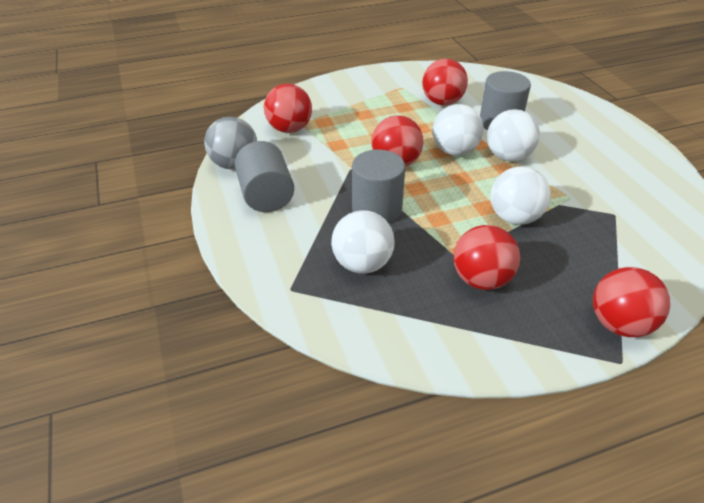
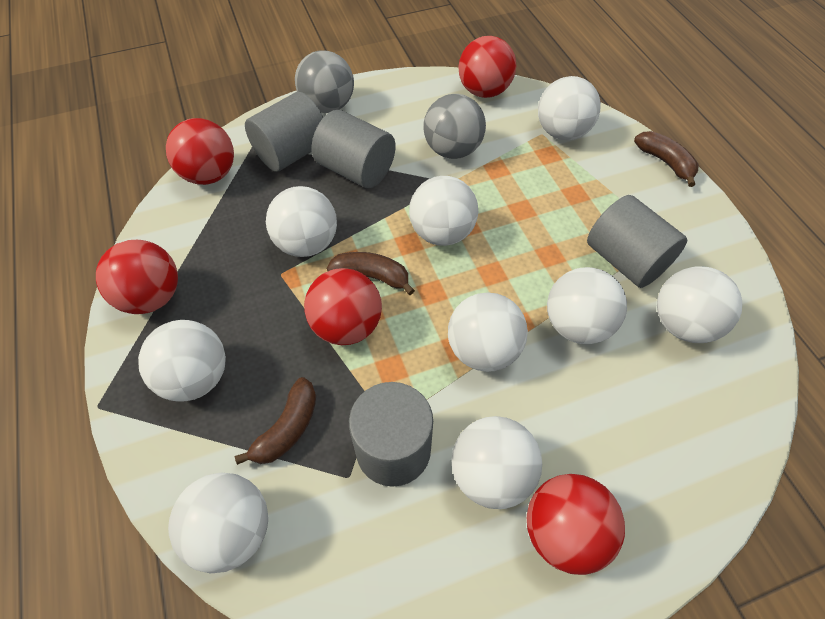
brown banana: 0 -> 3
grey ball: 1 -> 2
grey cylinder: 3 -> 4
white ball: 4 -> 9

